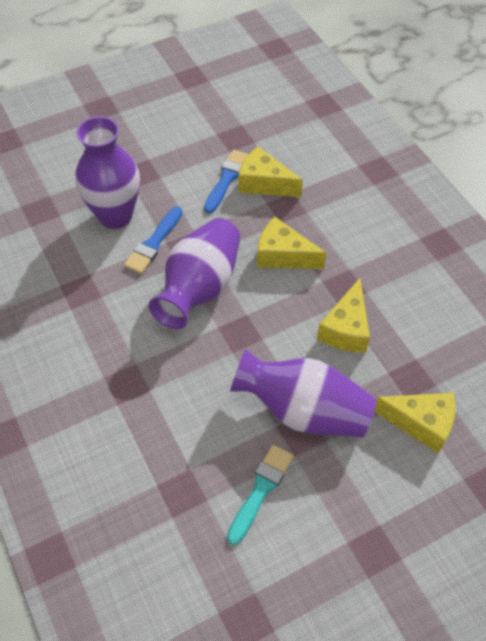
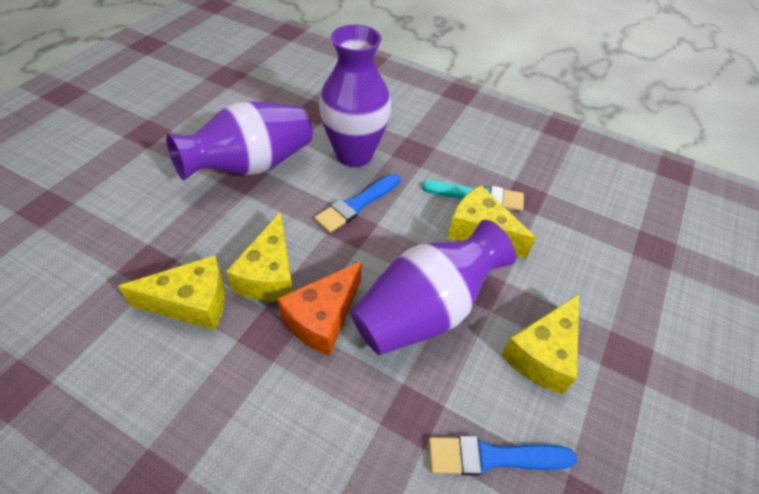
orange cheese: 0 -> 1

